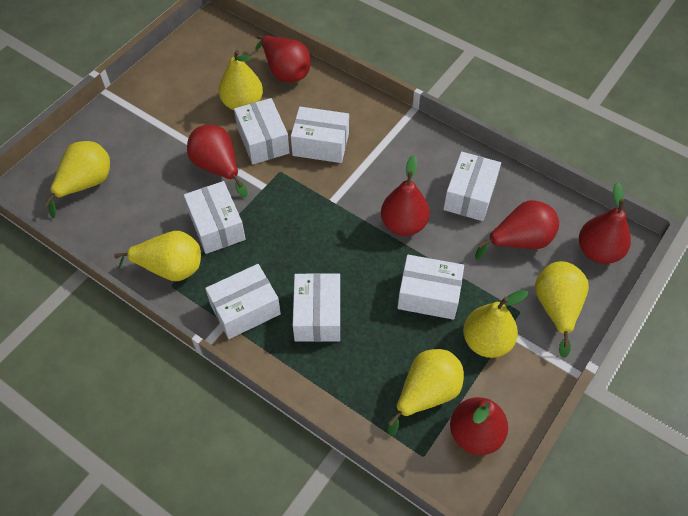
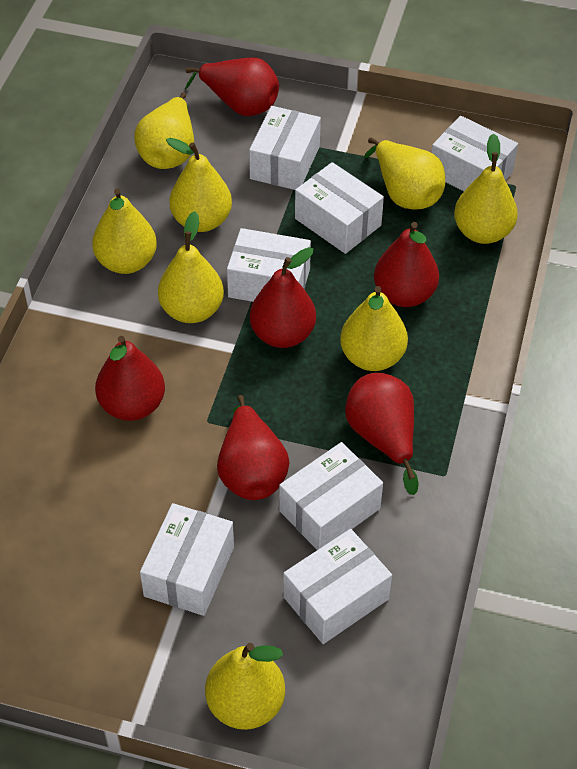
yellow pear: 6 -> 8

